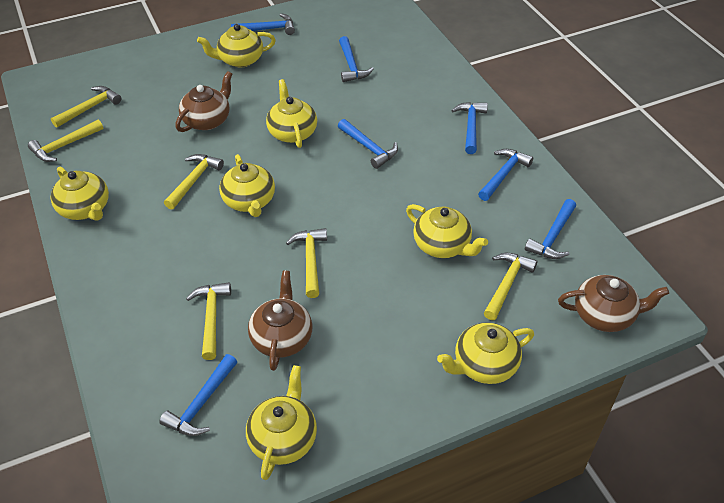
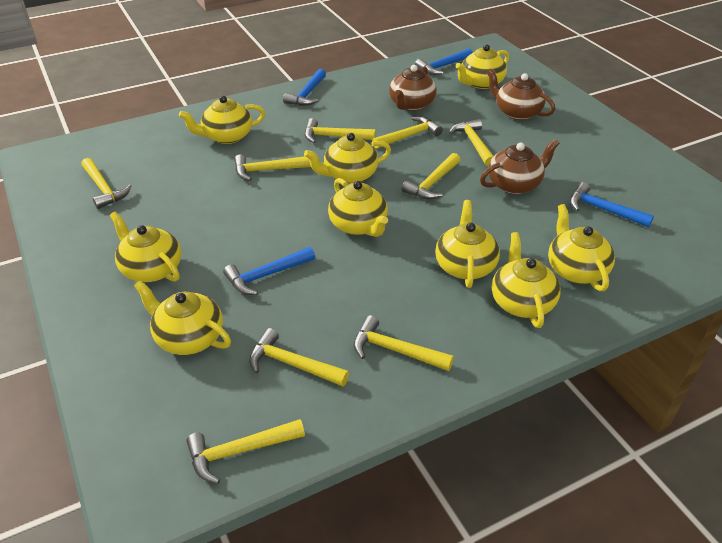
blue hammer: 7 -> 4
yellow hammer: 6 -> 9
yellow teapot: 7 -> 9

